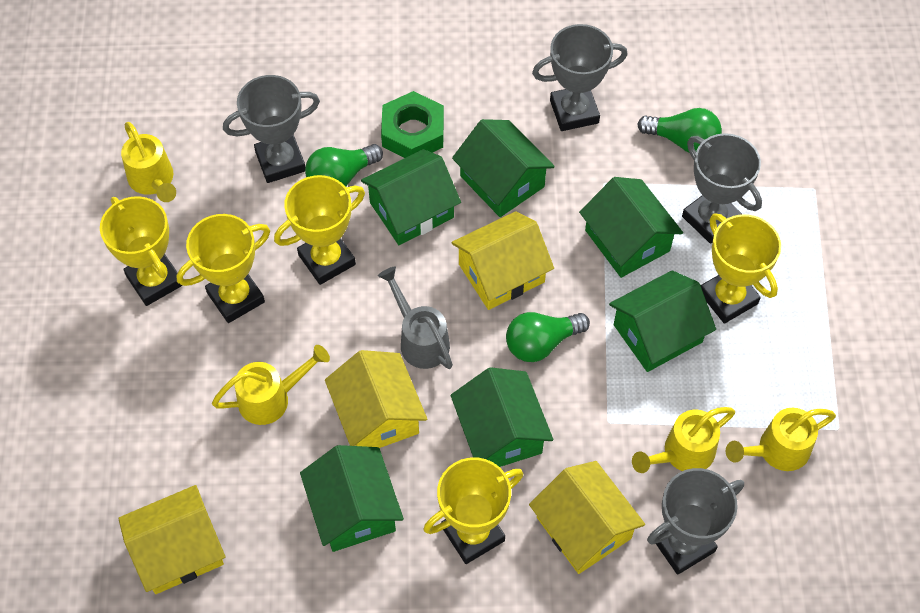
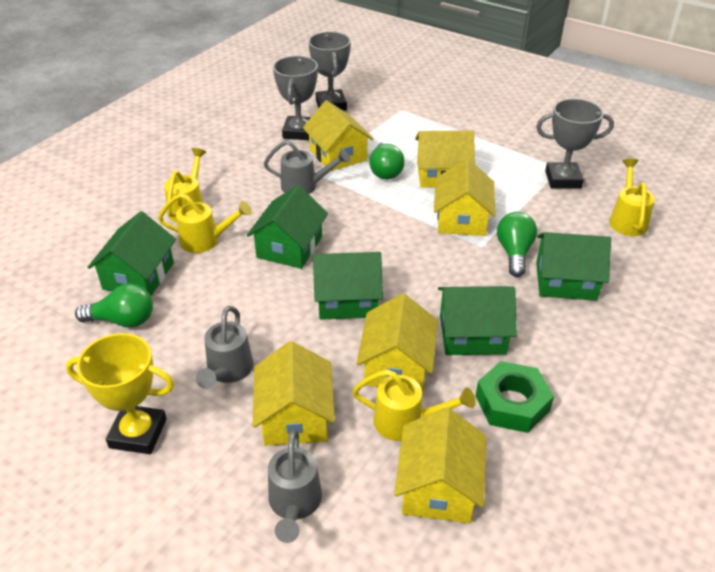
green house: 6 -> 5
grey trophy: 4 -> 3
grey watering can: 1 -> 3
yellow house: 4 -> 6
yellow trophy: 5 -> 1

